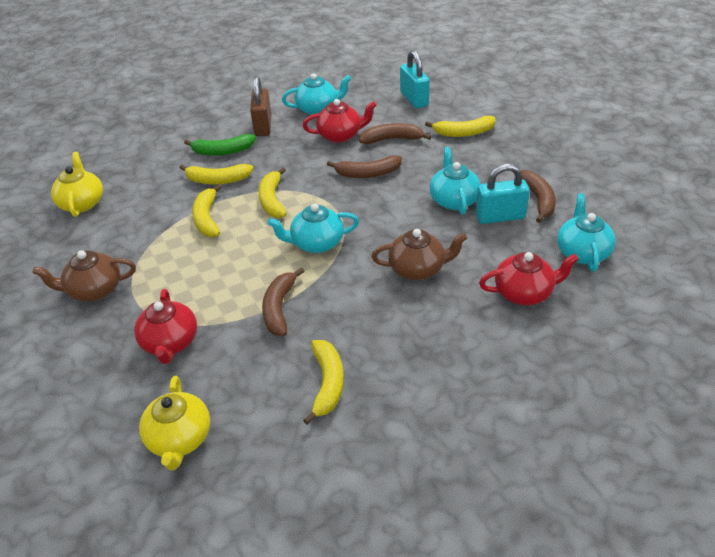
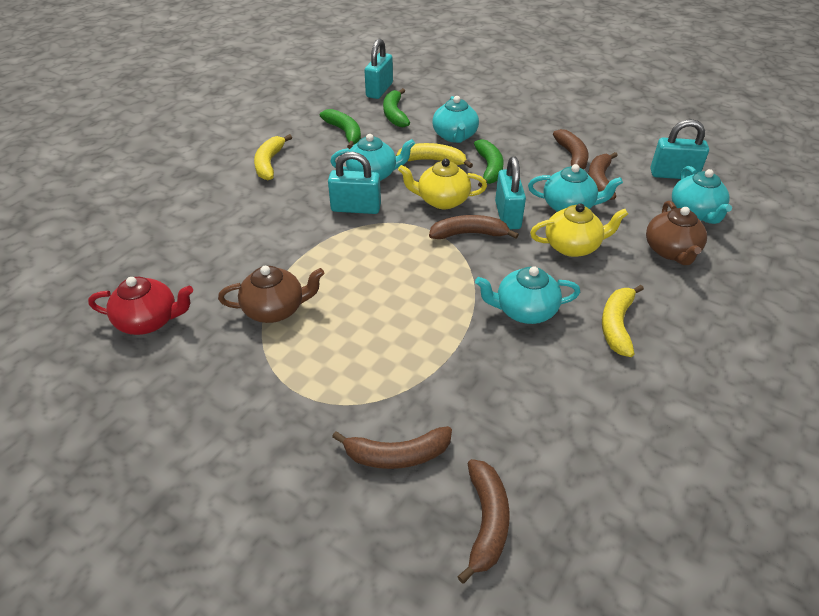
brown banana: 4 -> 5
brown padlock: 1 -> 0
green banana: 1 -> 3
red teapot: 3 -> 1
turquoise padlock: 2 -> 4
turquoise teapot: 4 -> 5
yellow banana: 5 -> 3

